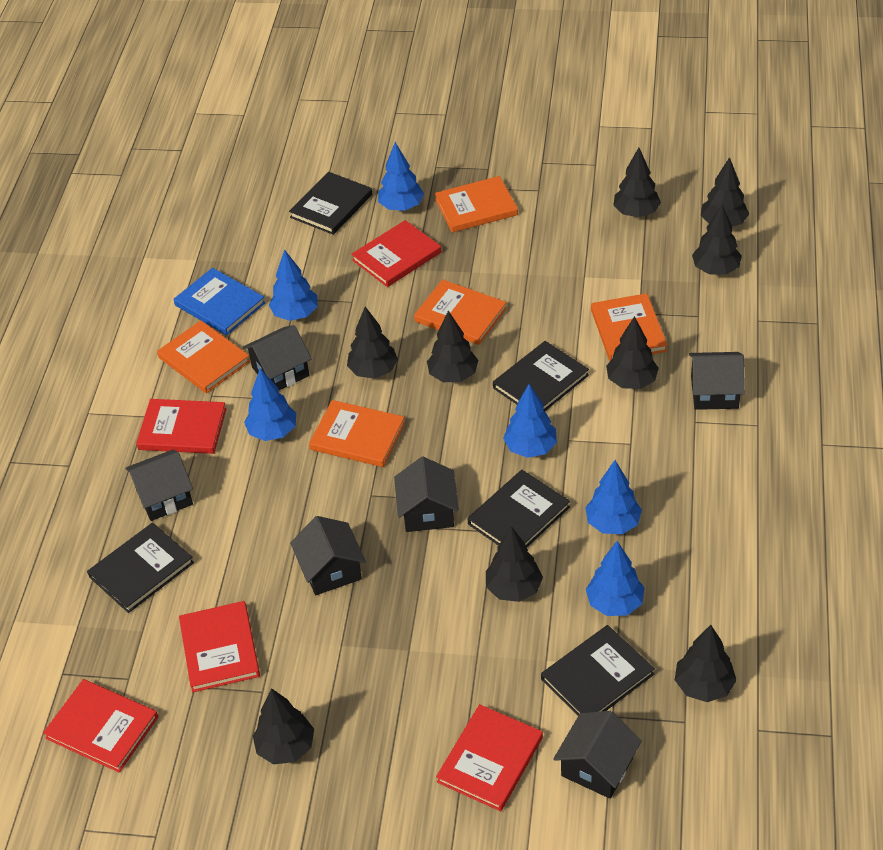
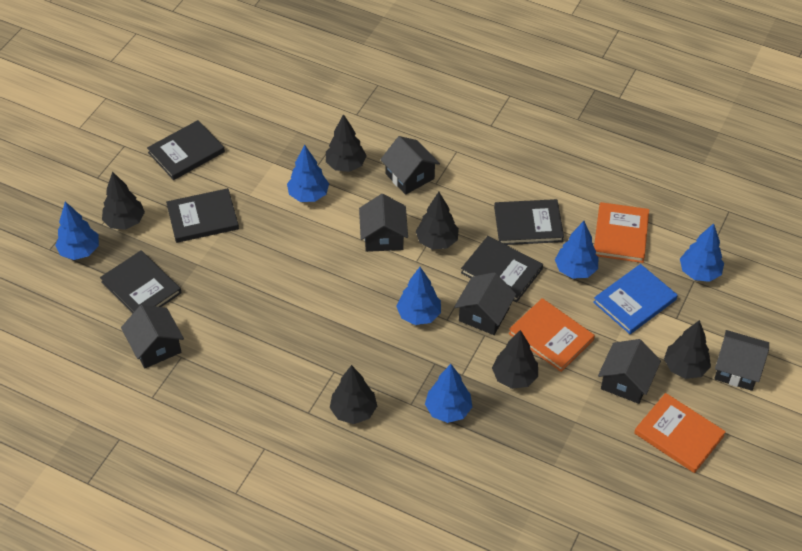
black tree: 9 -> 6
orange book: 5 -> 3
red book: 5 -> 0

